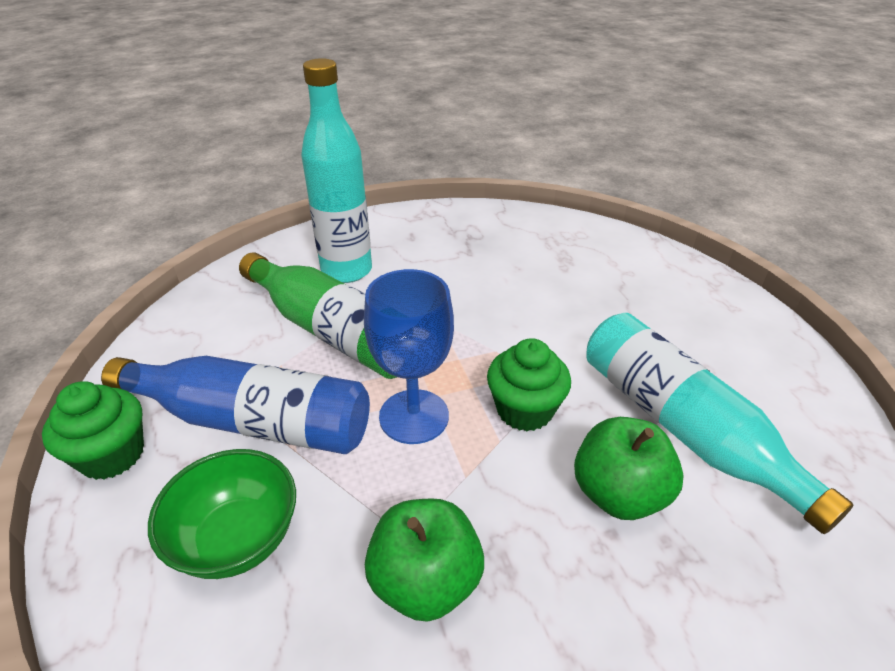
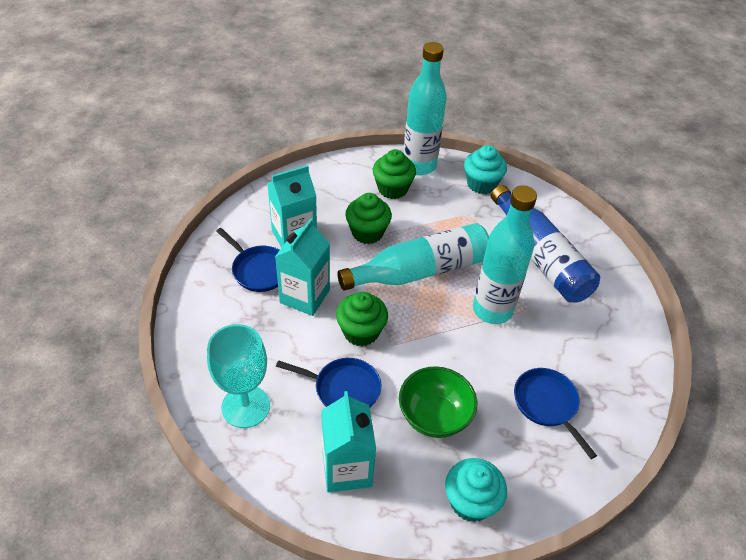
blue goblet: 1 -> 0
blue pan: 0 -> 3
green apple: 2 -> 0
green bottle: 1 -> 0
green cupcake: 2 -> 3
turquoise bottle: 2 -> 3
turquoise carton: 0 -> 3
turquoise cupcake: 0 -> 2
turquoise goblet: 0 -> 1

